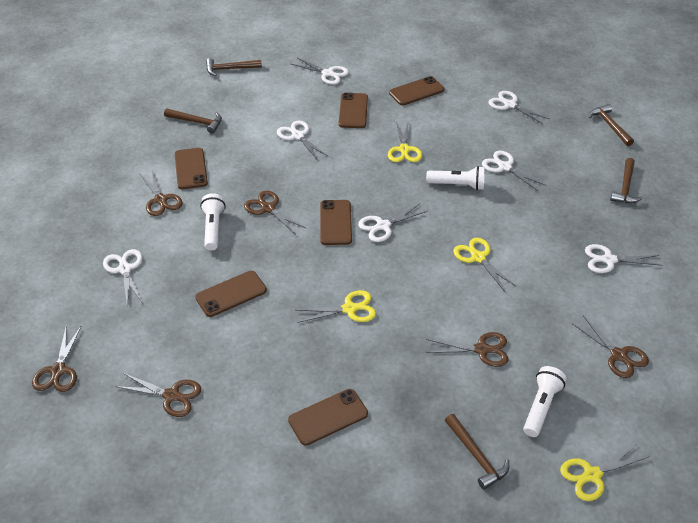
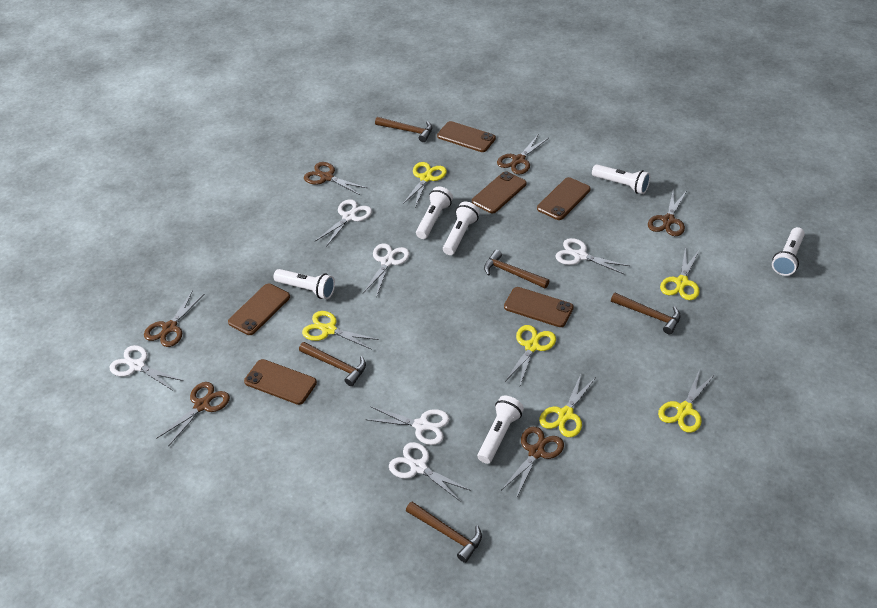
white flashlight: 3 -> 6
white scissors: 7 -> 6
yellow scissors: 4 -> 6

